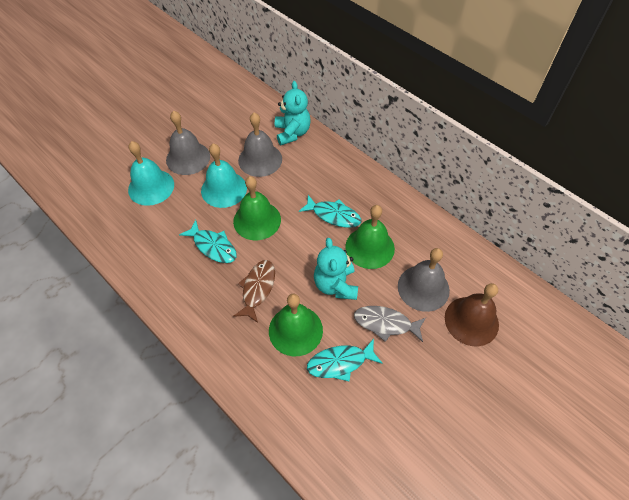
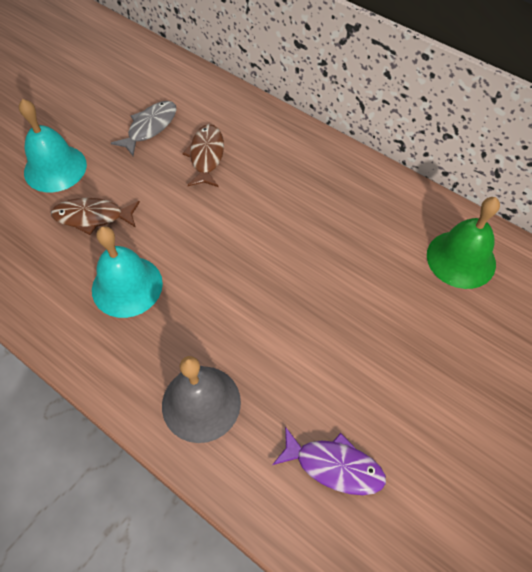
brown bell: 1 -> 0
brown fish: 1 -> 2
green bell: 3 -> 1
grey bell: 3 -> 1
purple fish: 0 -> 1
turquoise fish: 3 -> 0
turquoise teddy bear: 2 -> 0

